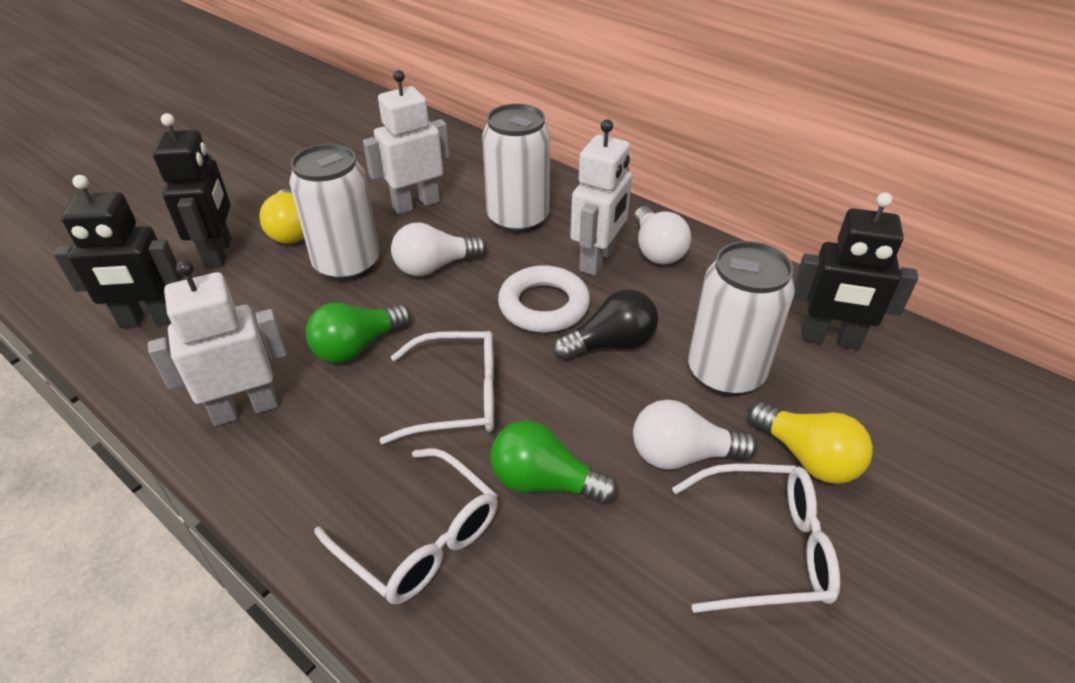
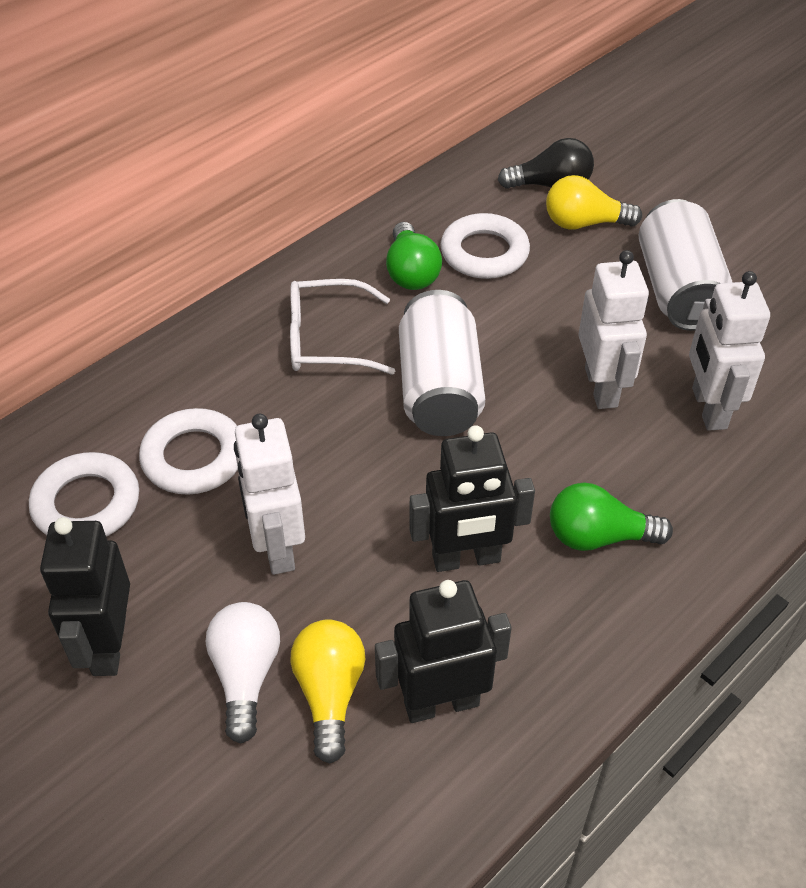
white can: 3 -> 2
white glasses: 3 -> 1
white light bulb: 3 -> 1
white ring: 1 -> 3

